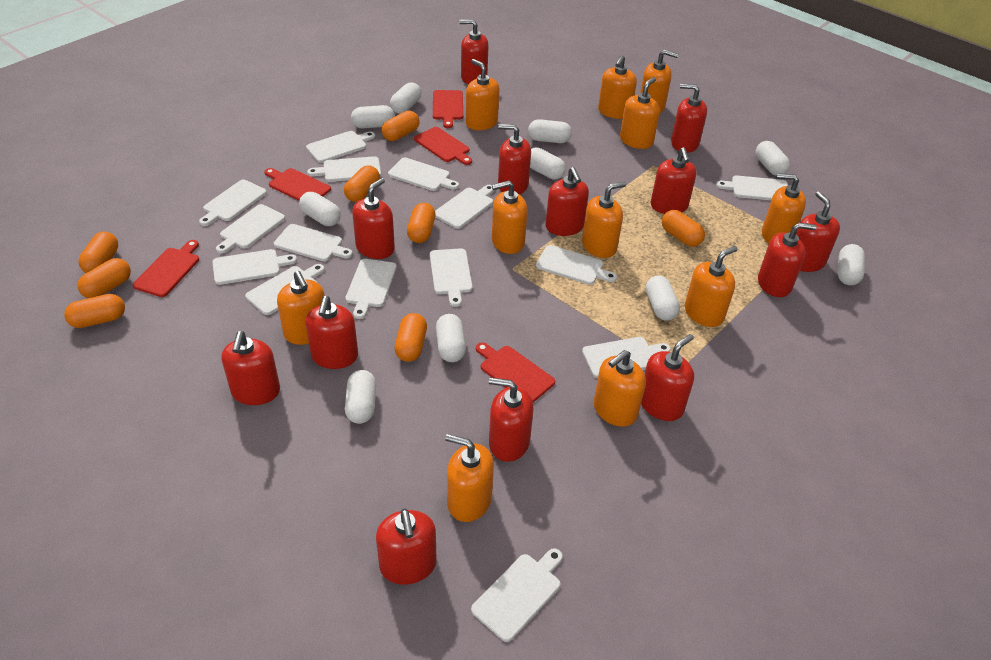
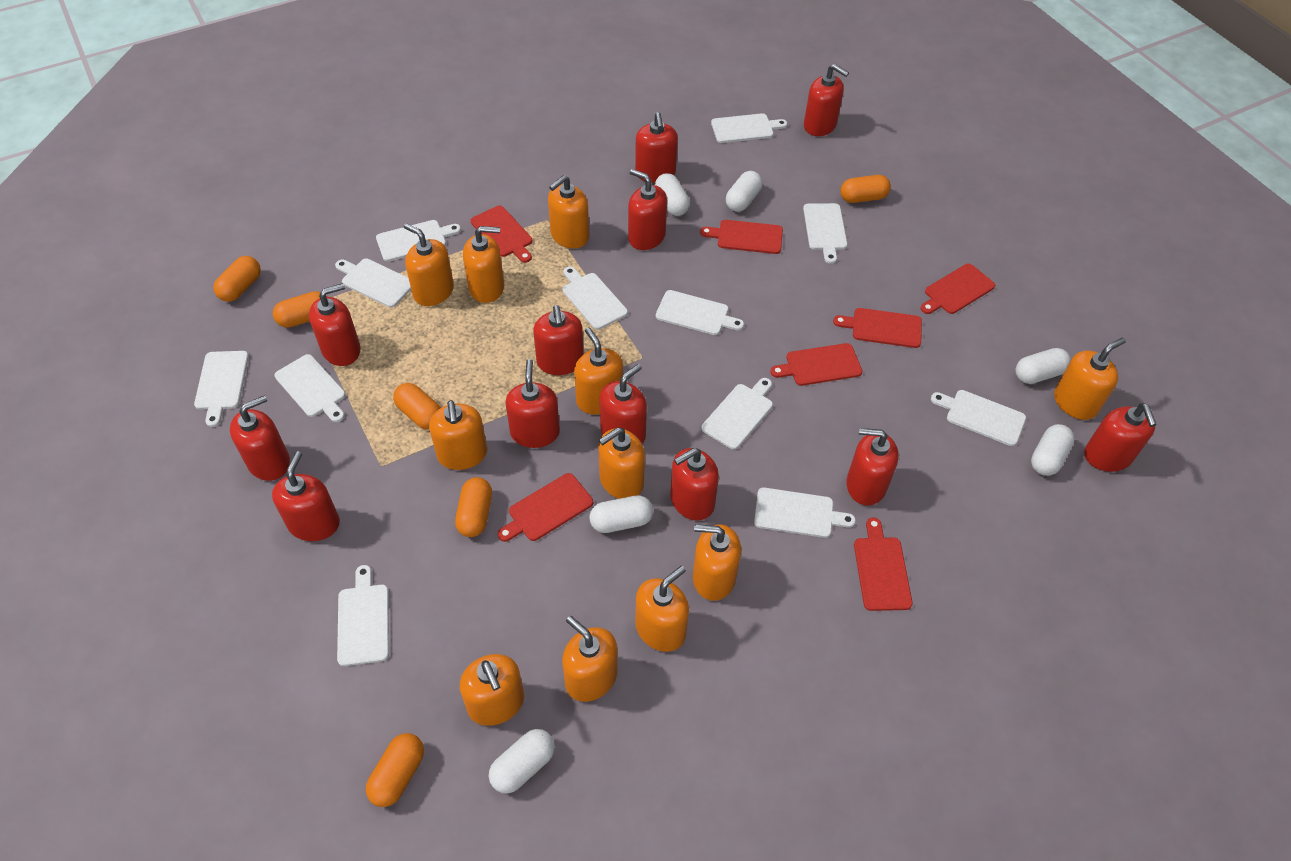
orange capsule: 8 -> 6
red cutting board: 5 -> 7
red soap dispenser: 13 -> 12
white capsule: 10 -> 6
white cutting board: 15 -> 12

